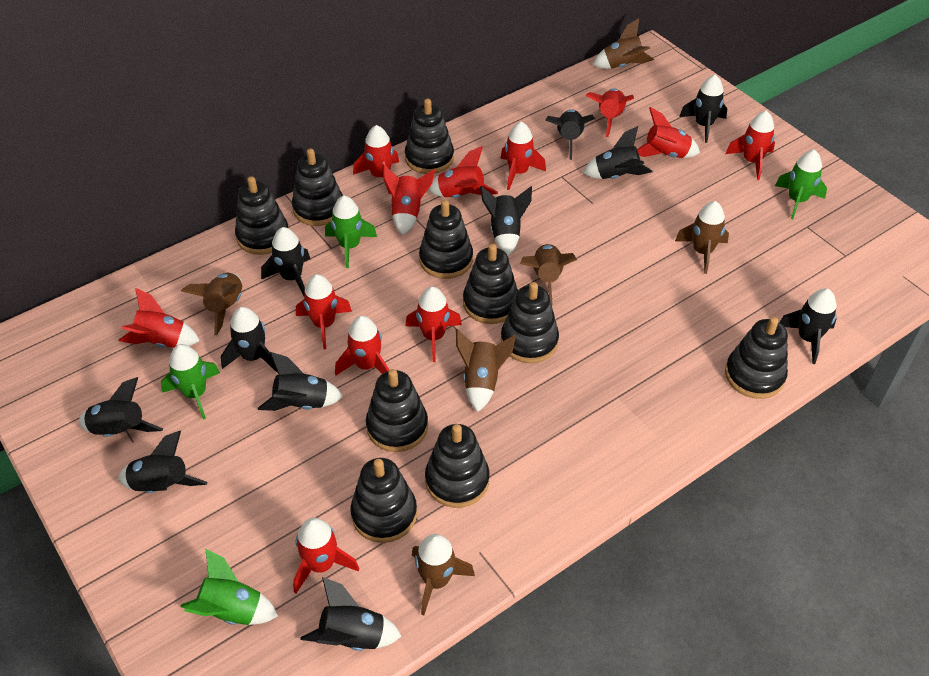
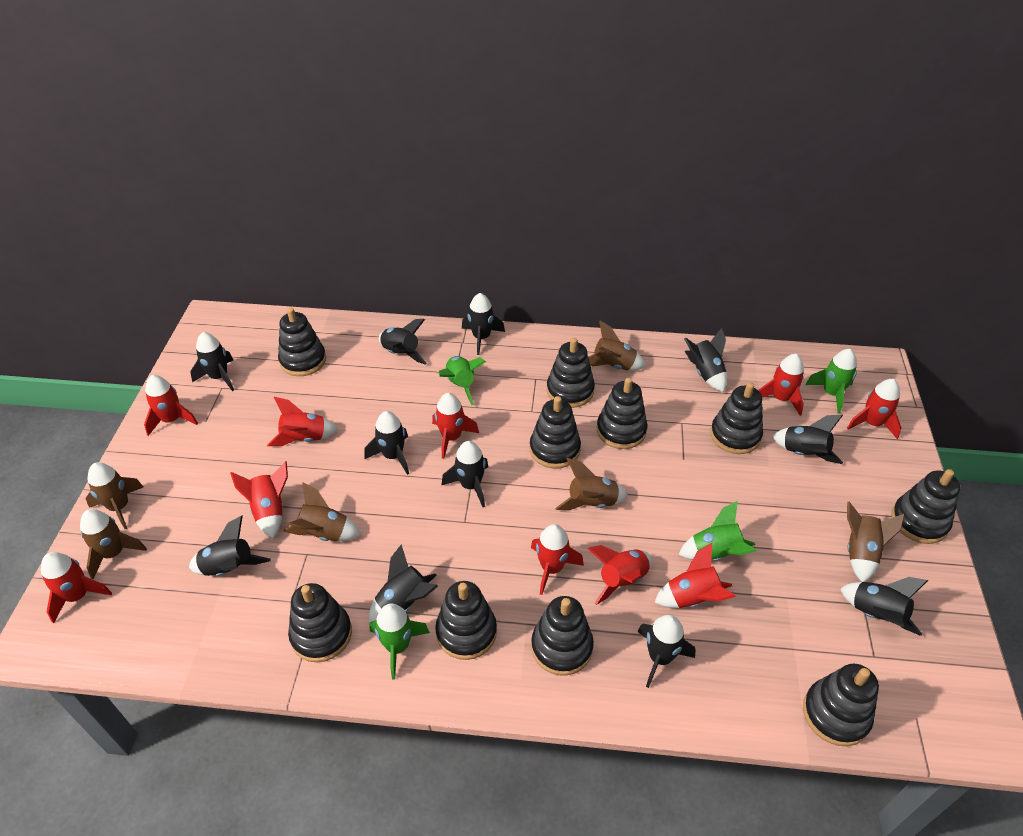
red rocket: 12 -> 10

